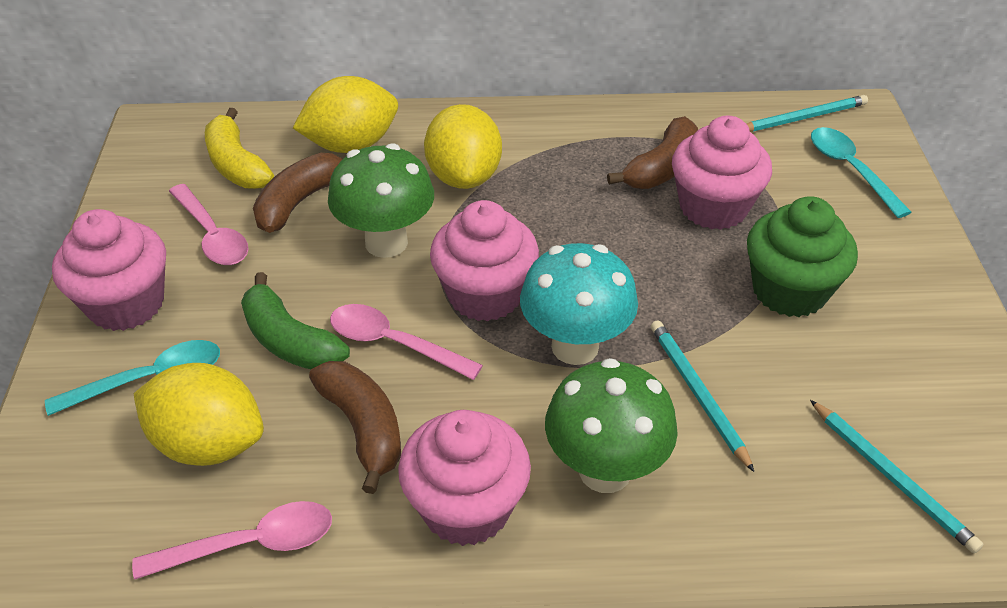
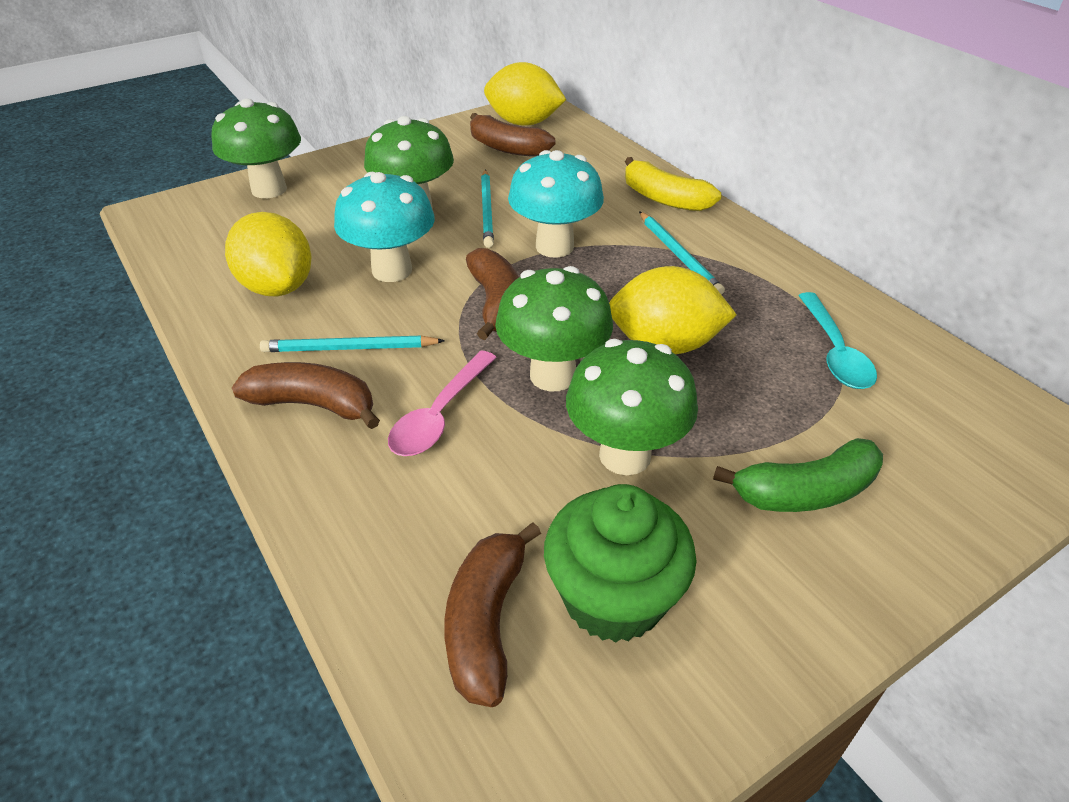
brown banana: 3 -> 4
green mushroom: 2 -> 4
pink cupcake: 4 -> 0
pink spoon: 3 -> 1
turquoise mushroom: 1 -> 2
turquoise spoon: 2 -> 1

